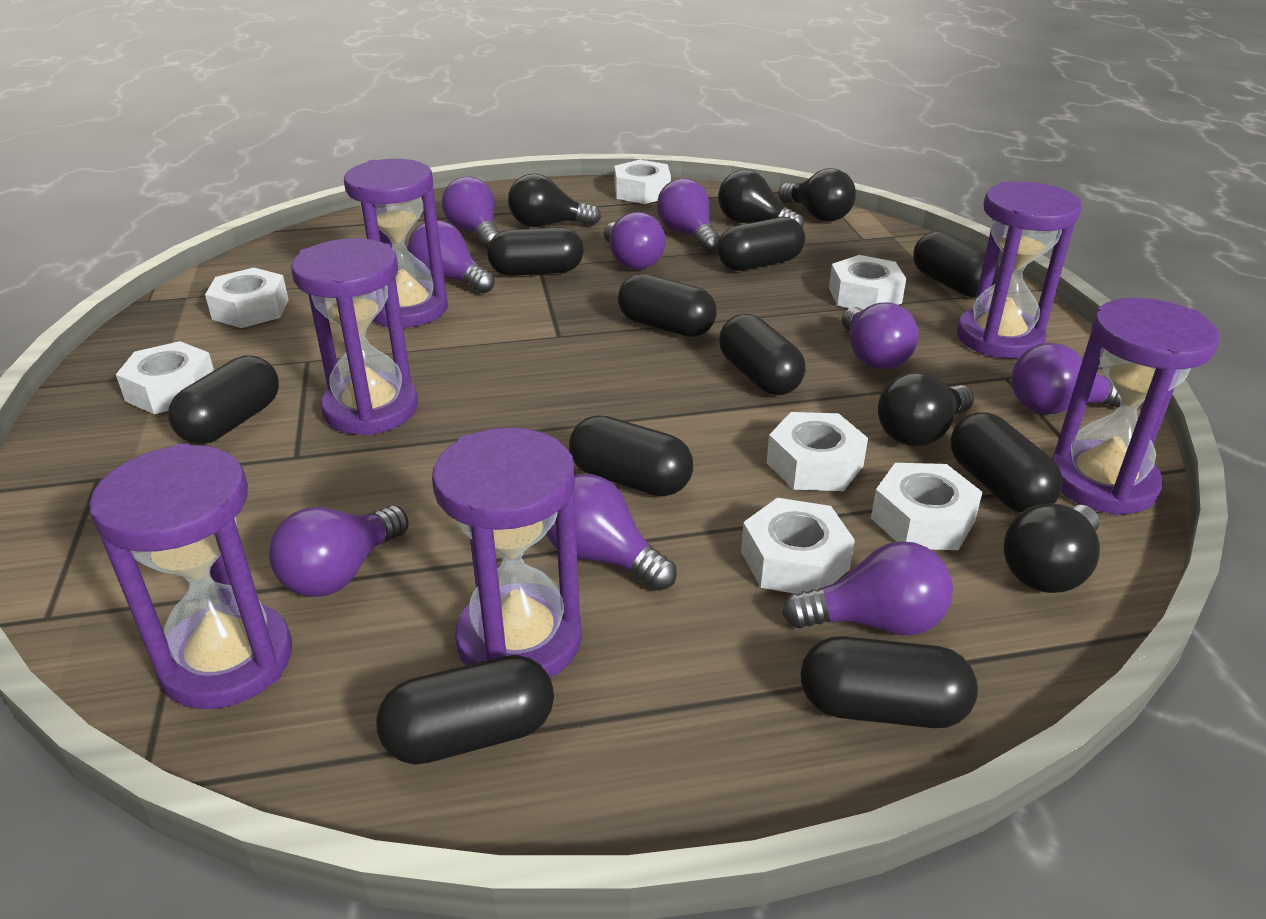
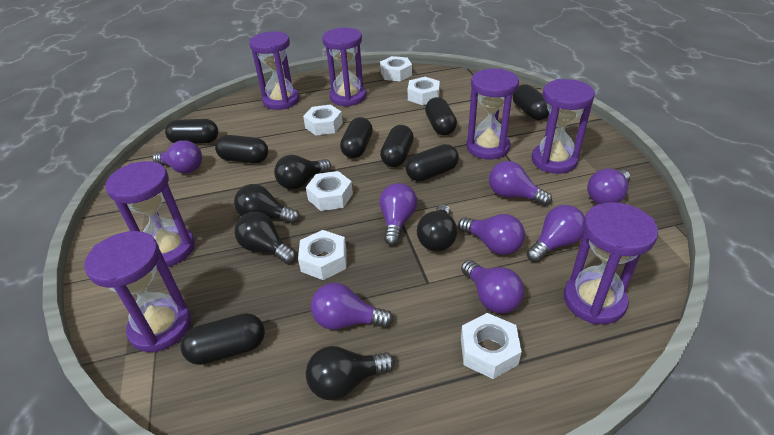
black capsule: 10 -> 8
purple hourglass: 6 -> 7
purple light bulb: 9 -> 8
white nut: 7 -> 6

